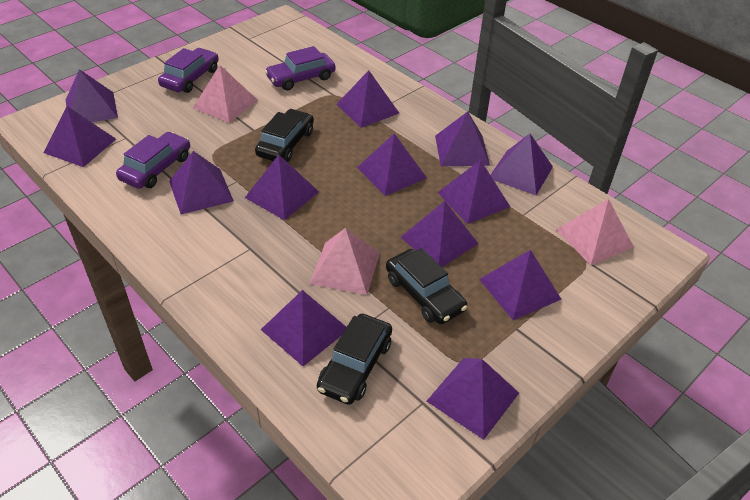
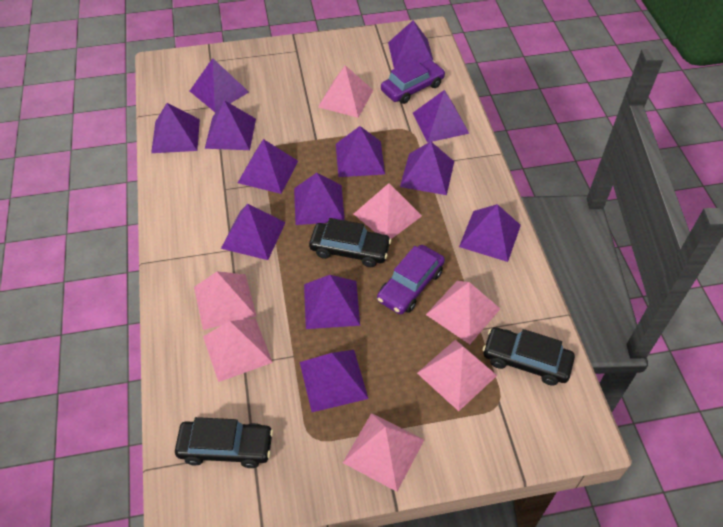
pink pyramid: 3 -> 7
purple car: 3 -> 2

